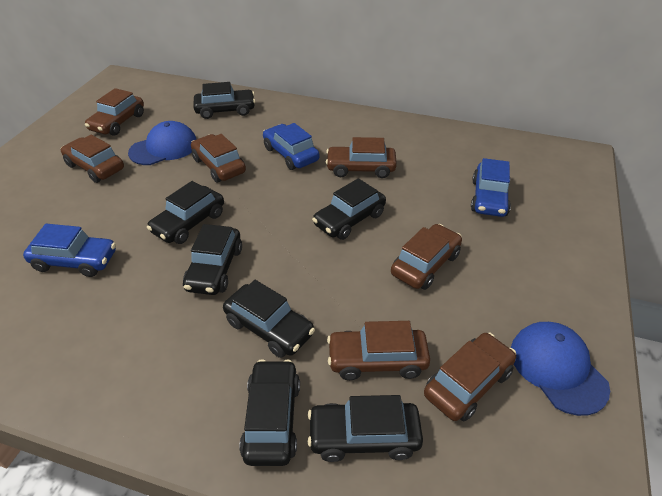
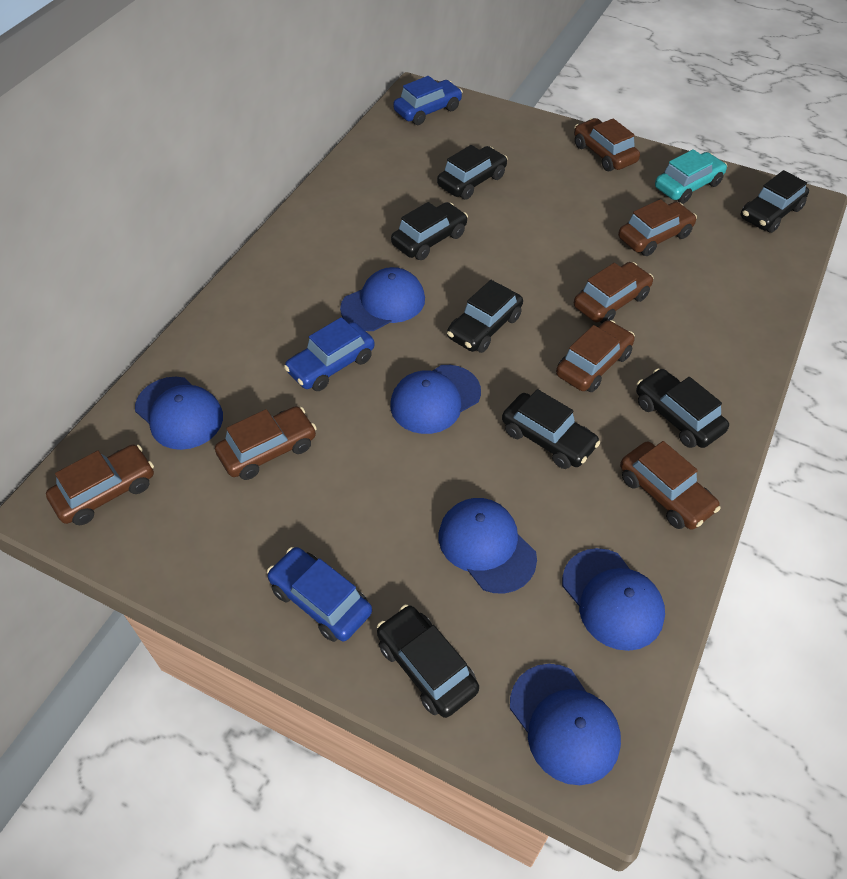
blue cap: 2 -> 6
turquoise car: 0 -> 1

